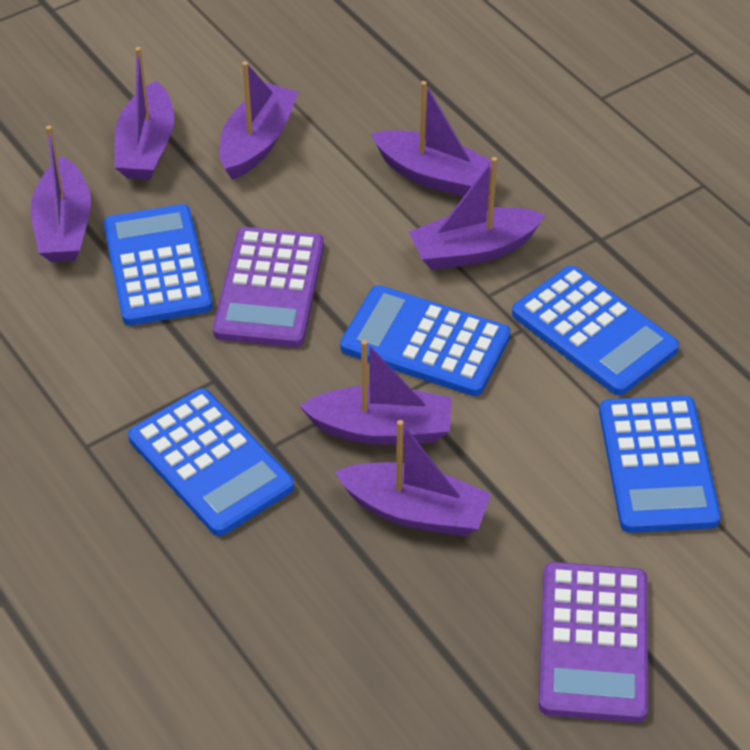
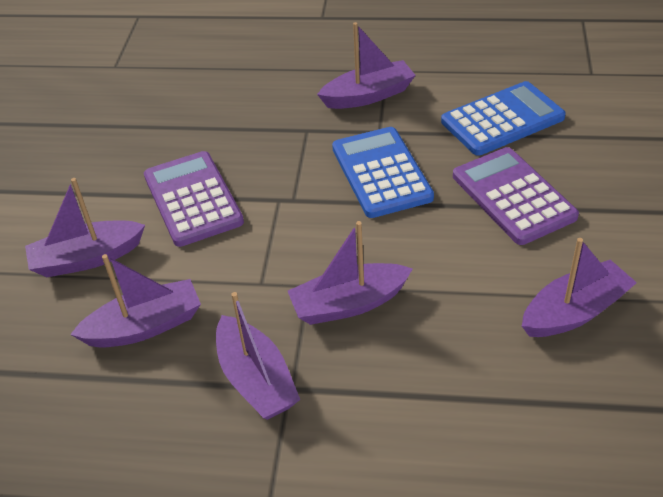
blue calculator: 5 -> 2
purple boat: 7 -> 6

